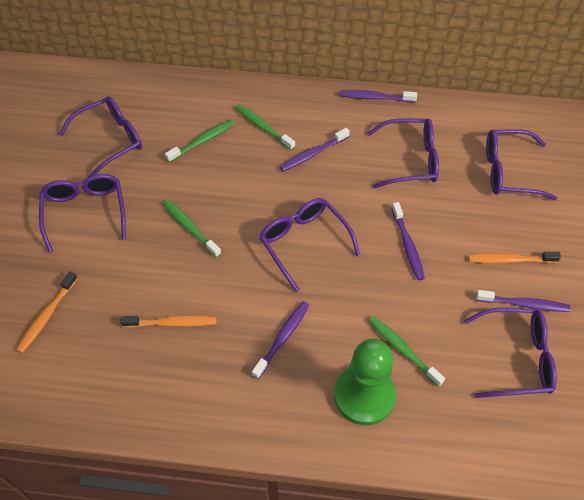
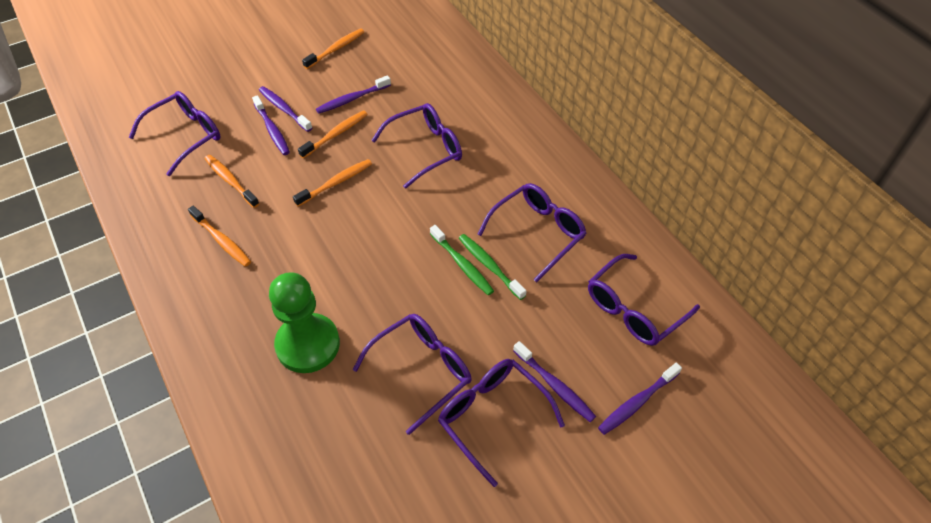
green toothbrush: 4 -> 2
orange toothbrush: 3 -> 5

